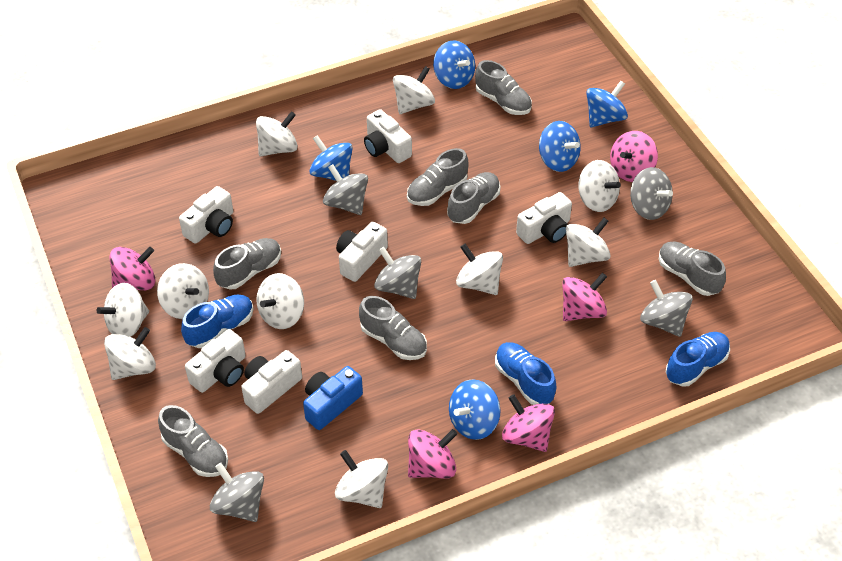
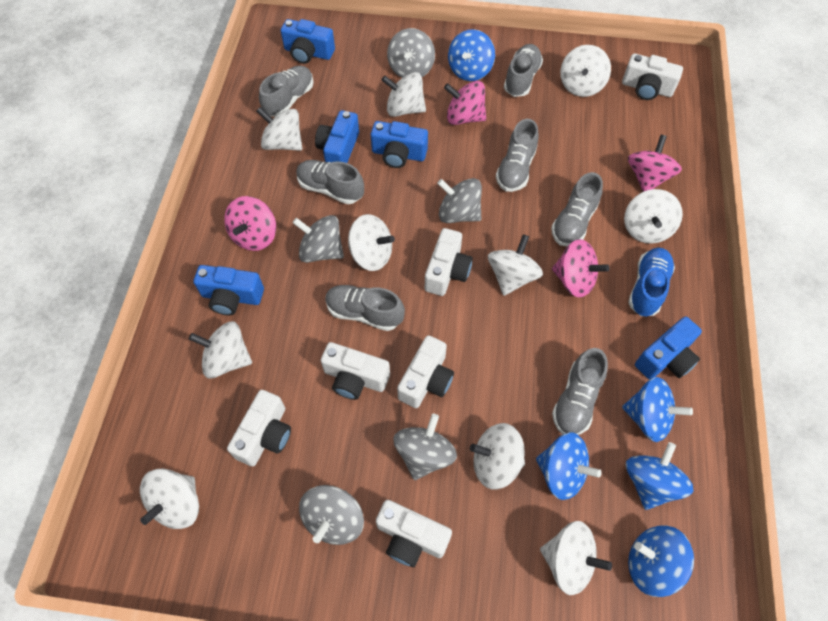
blue camera: 1 -> 5
blue shoe: 3 -> 1
pink spinning top: 5 -> 4

